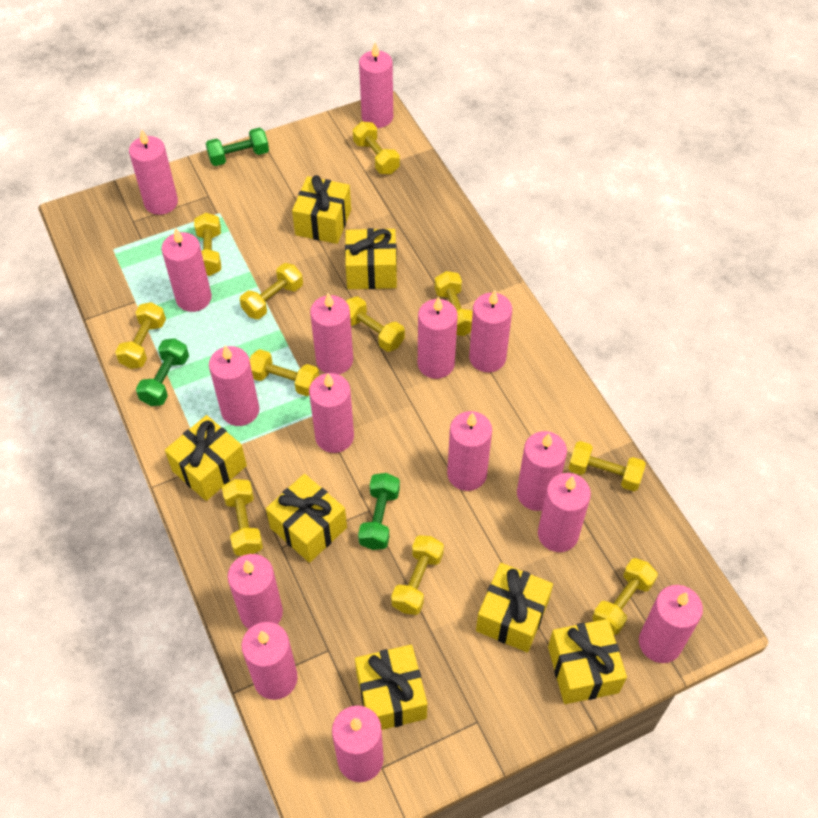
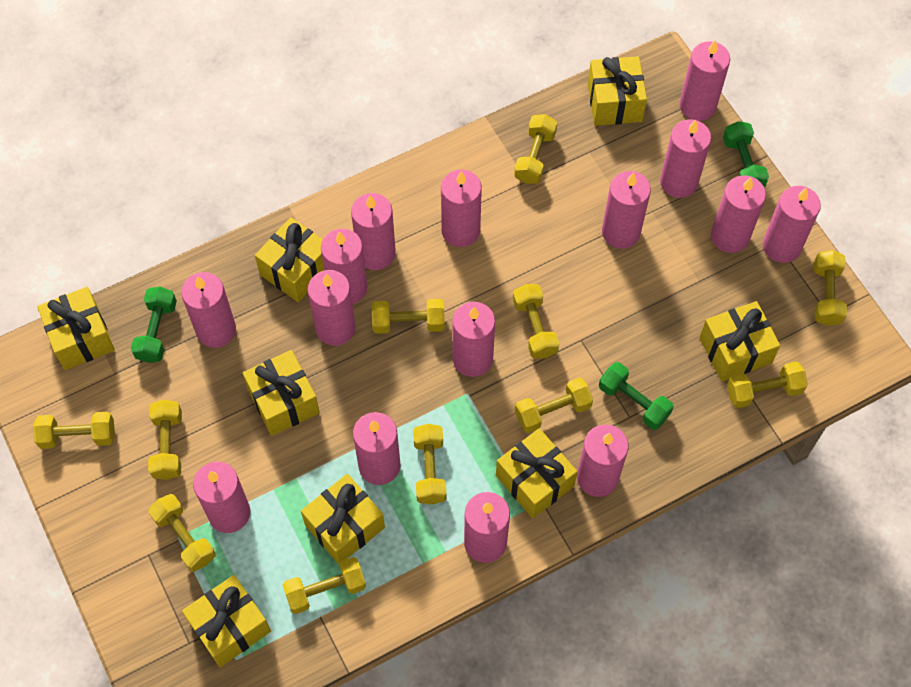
yellow gift: 7 -> 8

